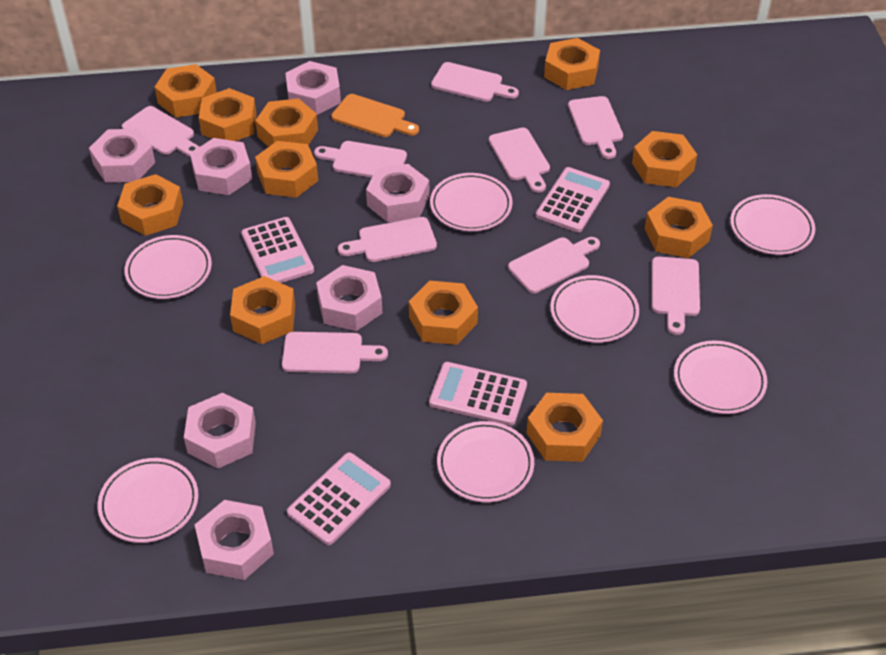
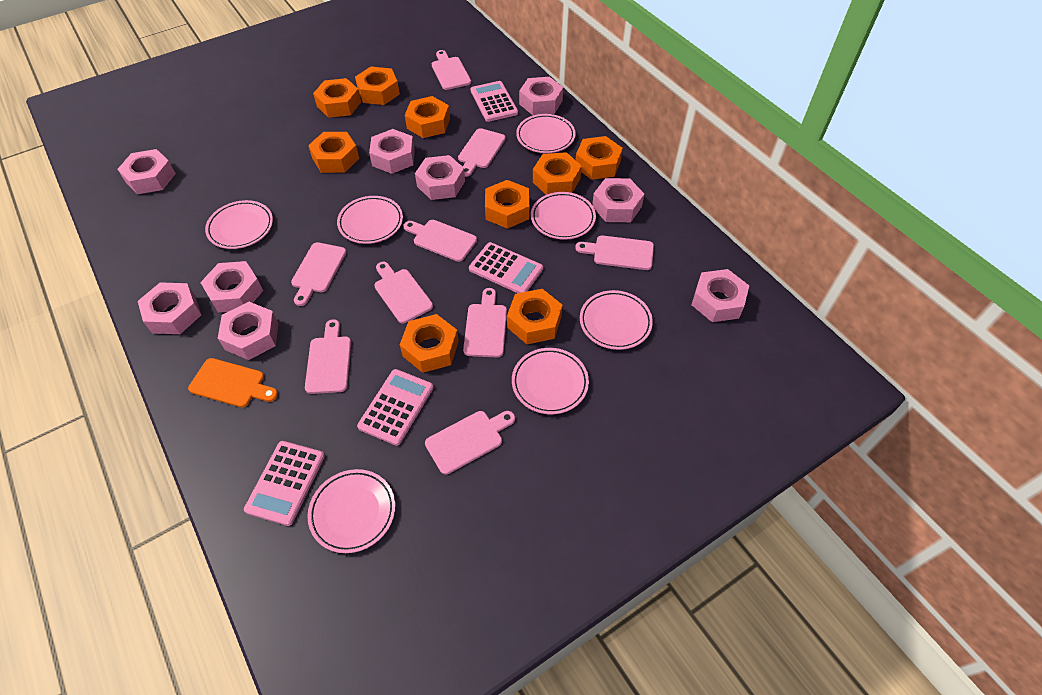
orange nut: 11 -> 9
pink nut: 7 -> 9

